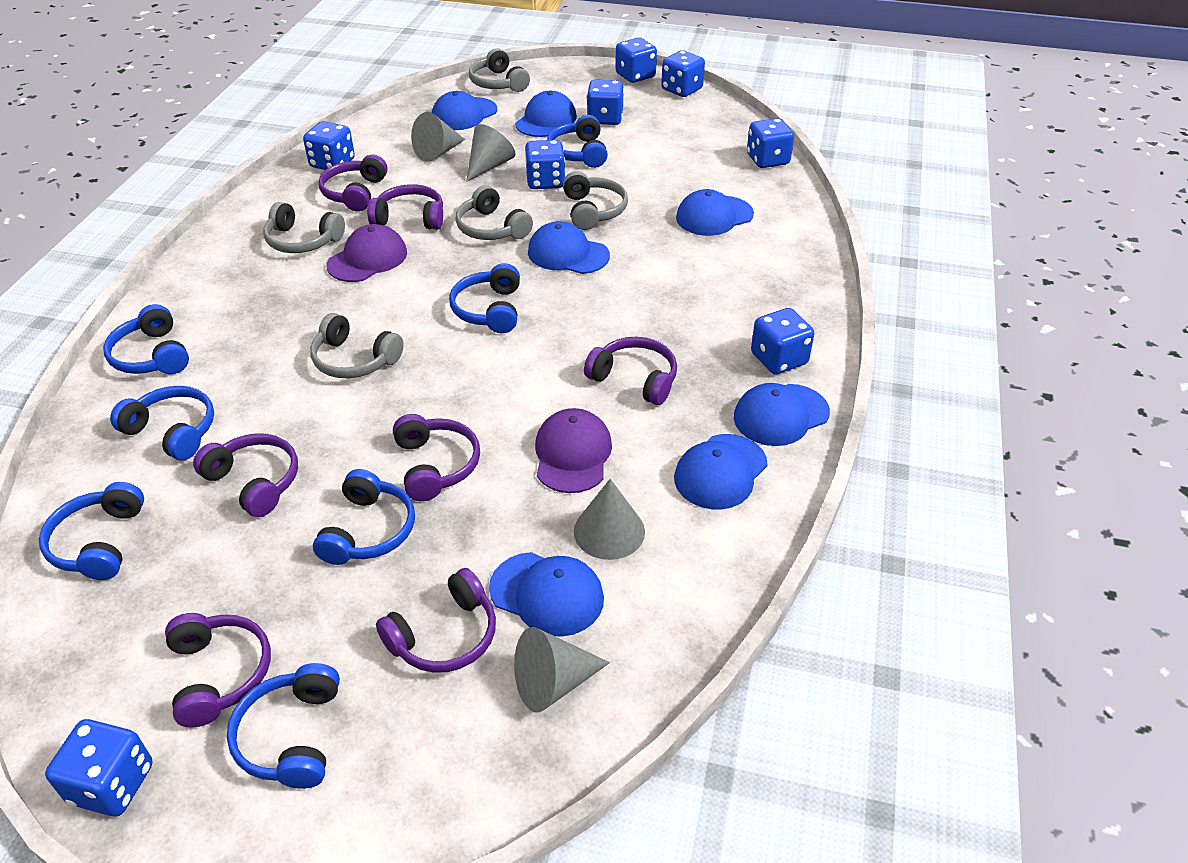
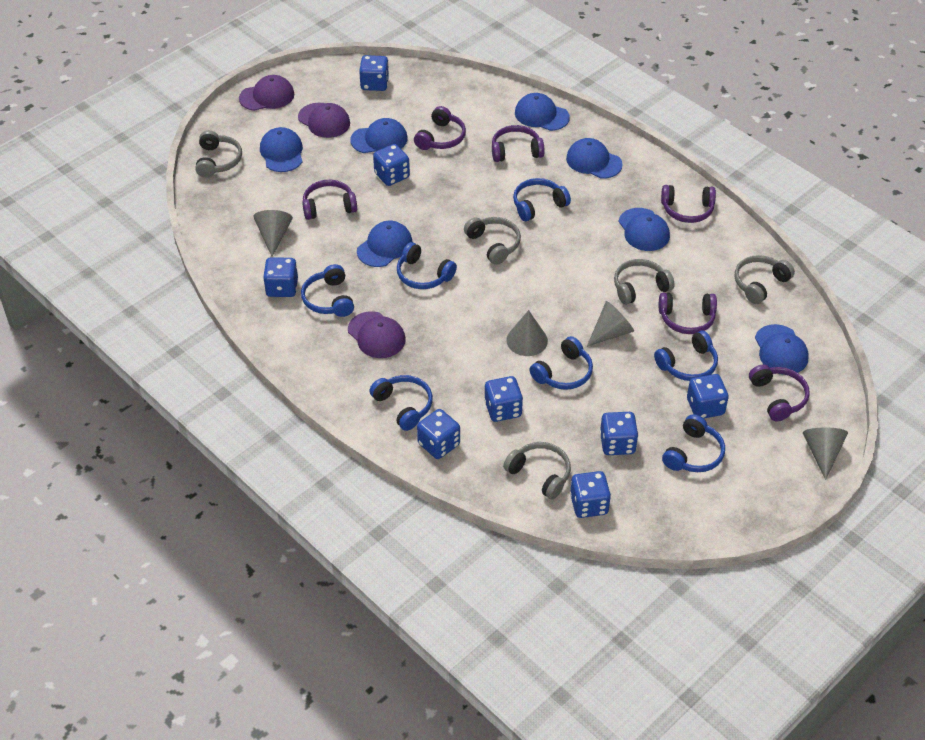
purple cap: 2 -> 3
purple headphones: 7 -> 6

